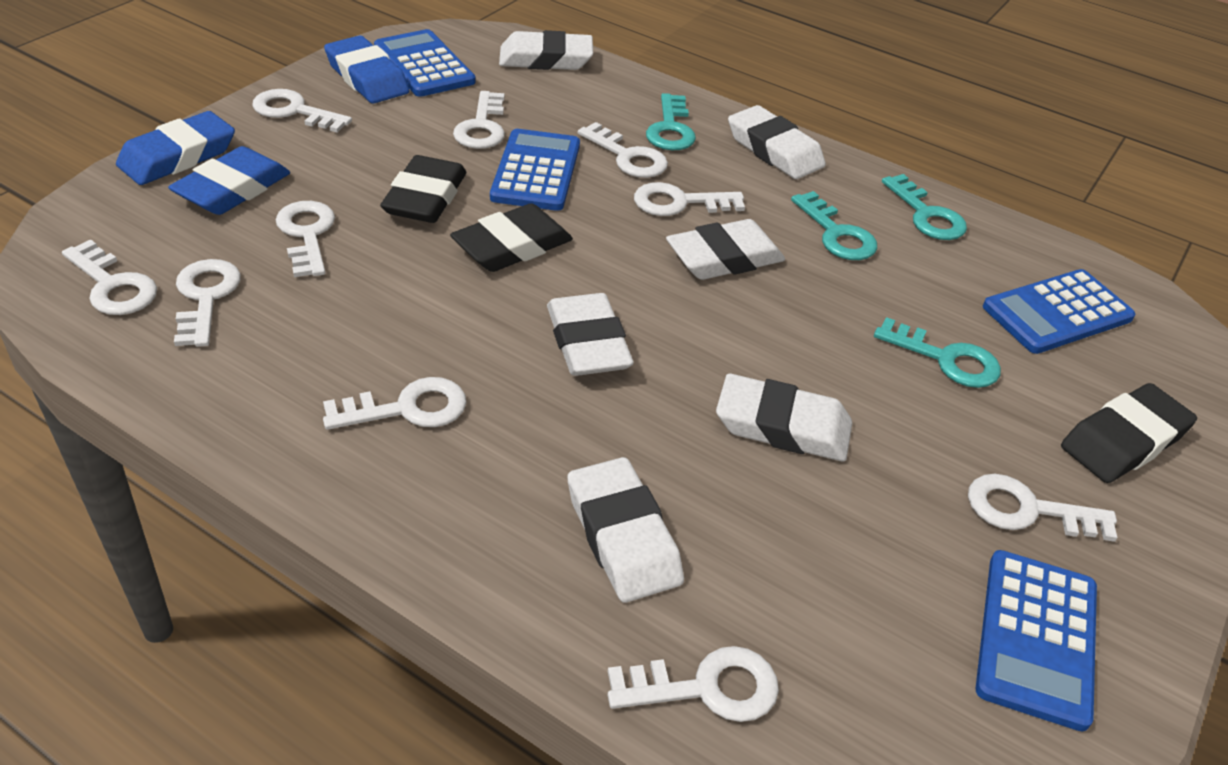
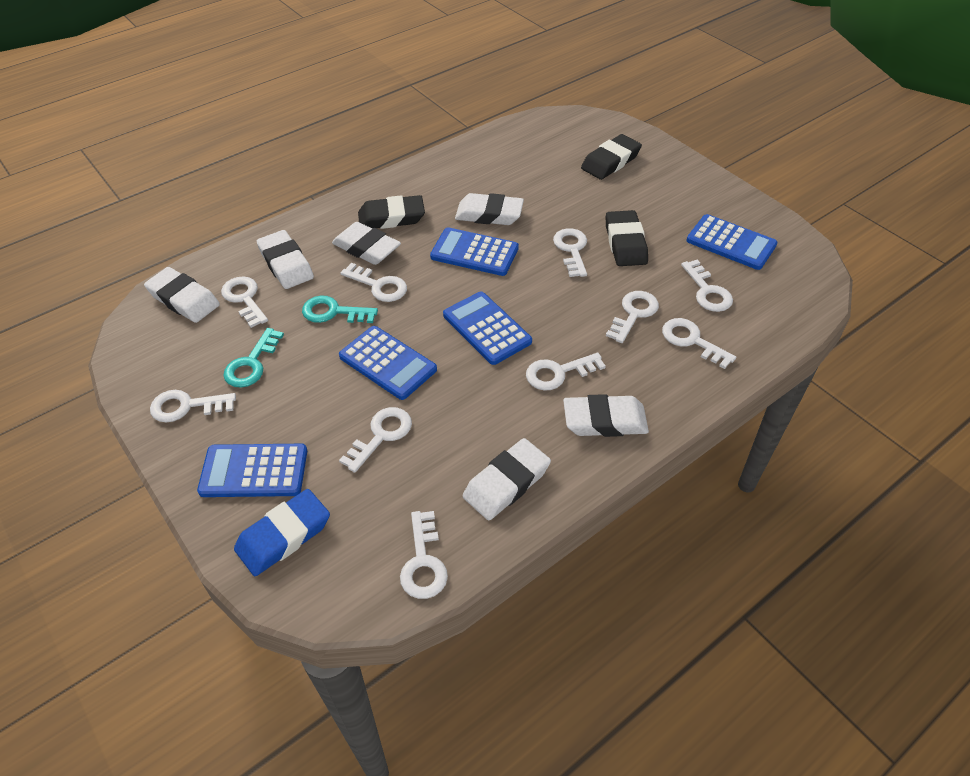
blue calculator: 4 -> 5
blue eraser: 3 -> 1
turquoise key: 4 -> 2

